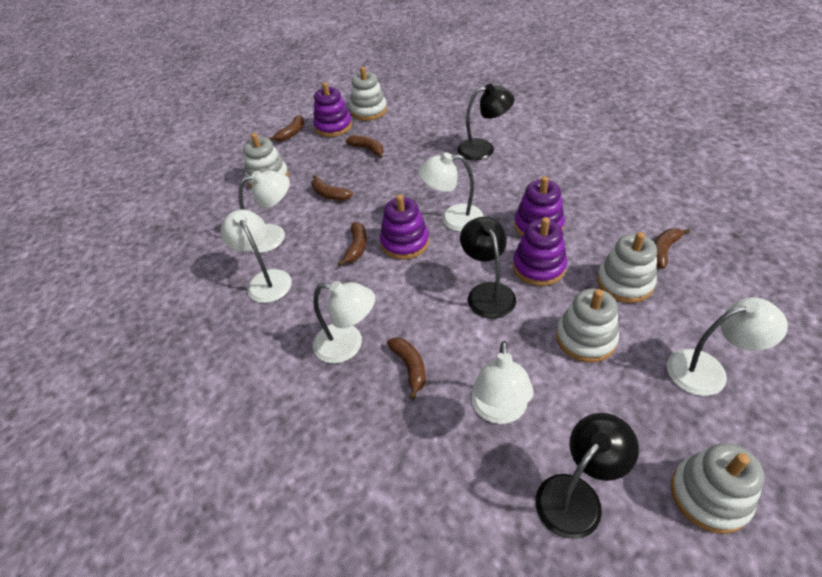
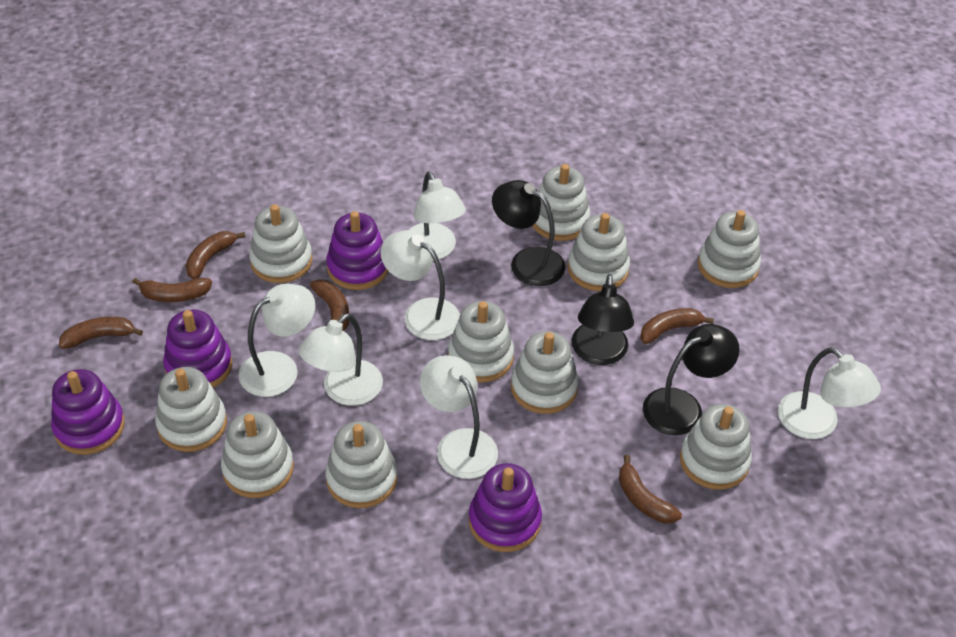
white stacking toy: 5 -> 10

